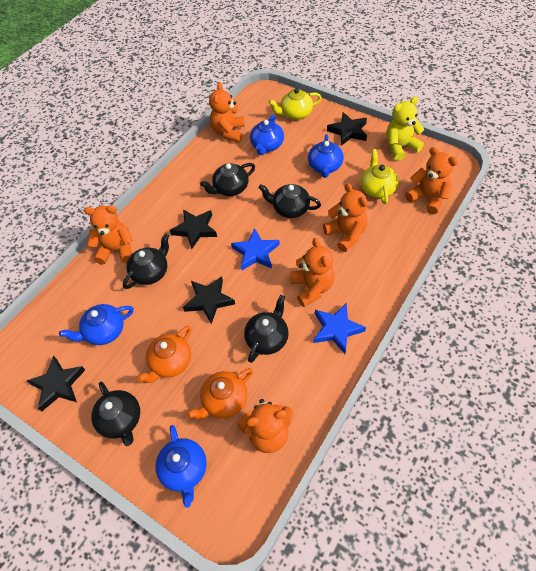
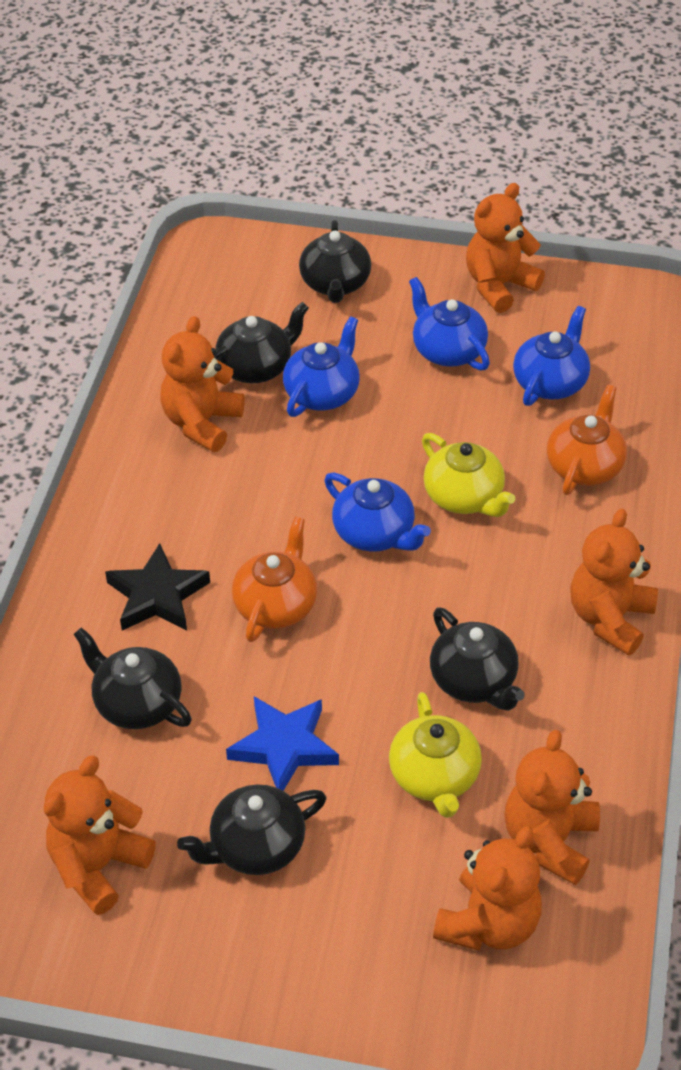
black star: 4 -> 1
blue star: 2 -> 1
yellow teddy bear: 1 -> 0

